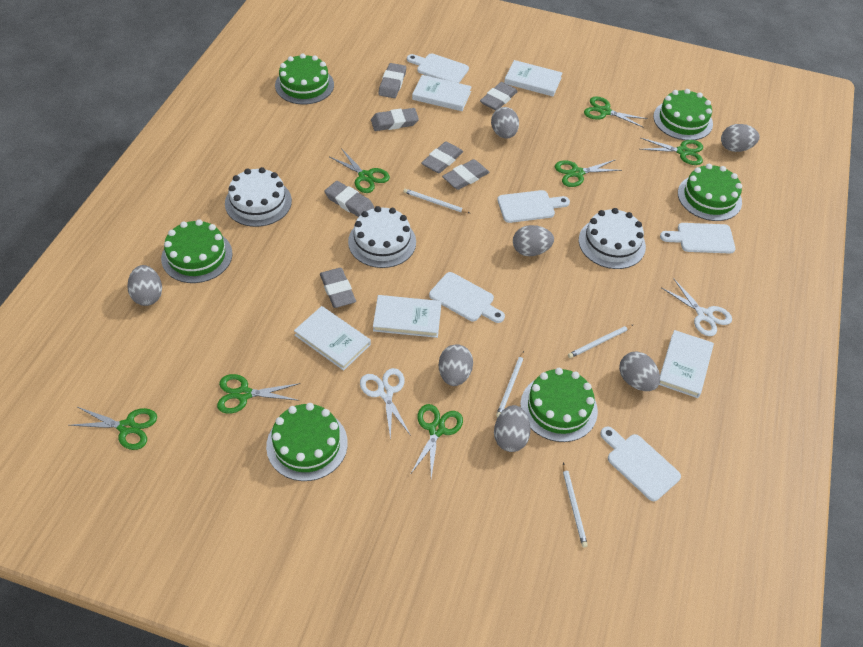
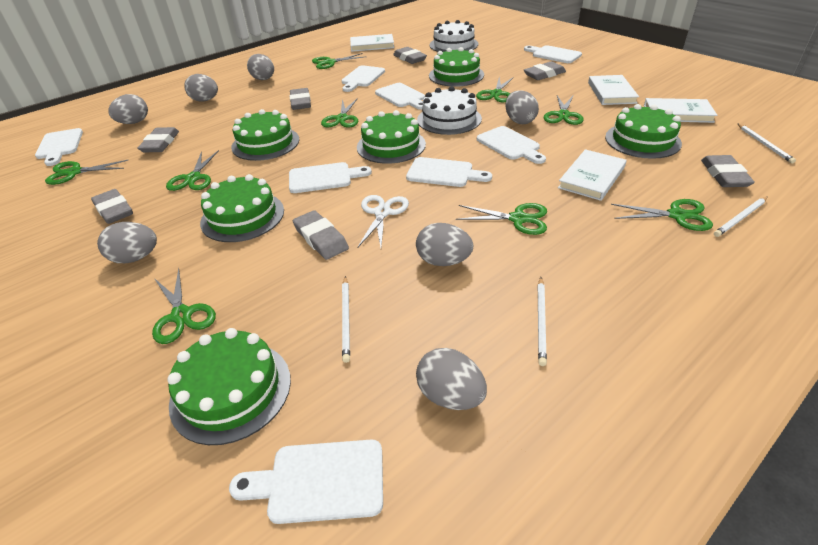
green scissors: 7 -> 9
white book: 5 -> 4
white cake: 3 -> 2
white cutting board: 5 -> 8
white scissors: 2 -> 1

